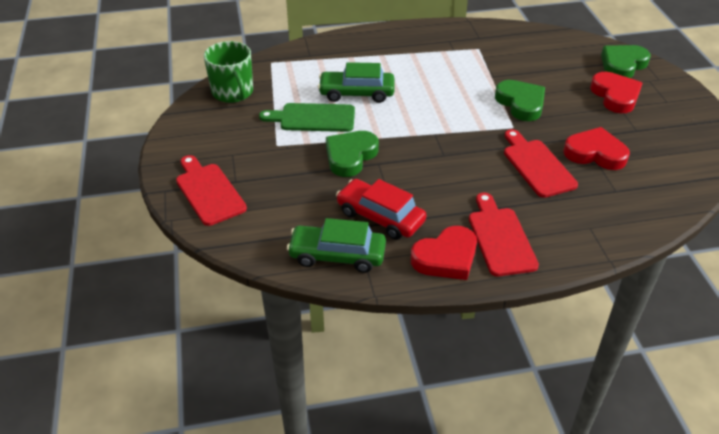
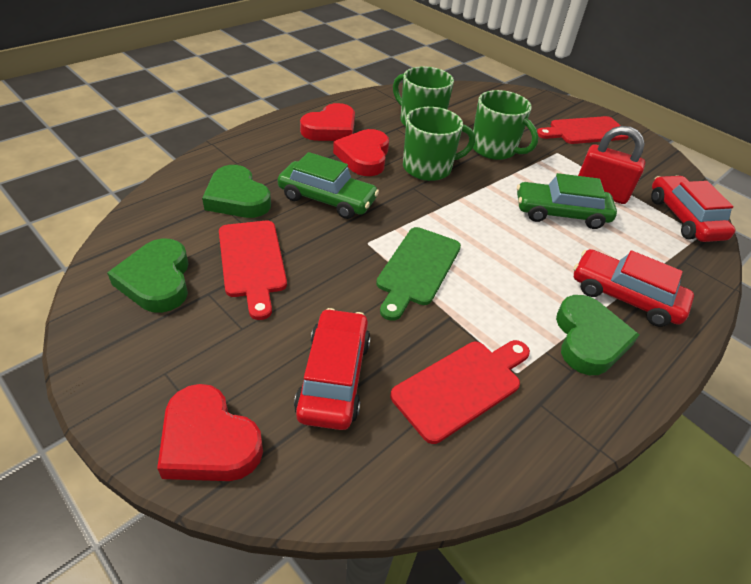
green mug: 1 -> 3
red car: 1 -> 3
red padlock: 0 -> 1

